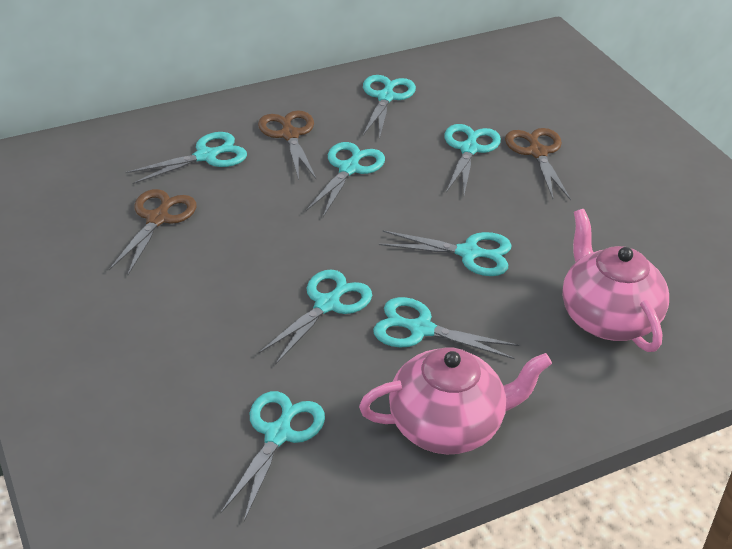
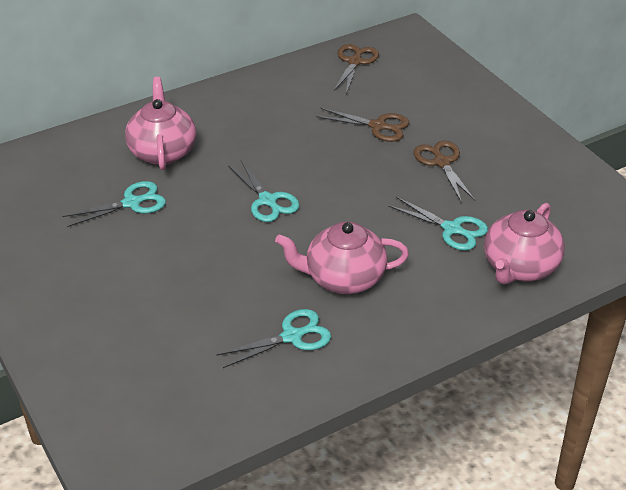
pink teapot: 2 -> 3
turquoise scissors: 8 -> 4

